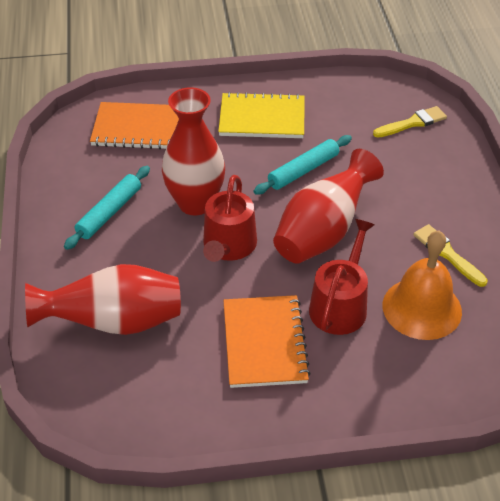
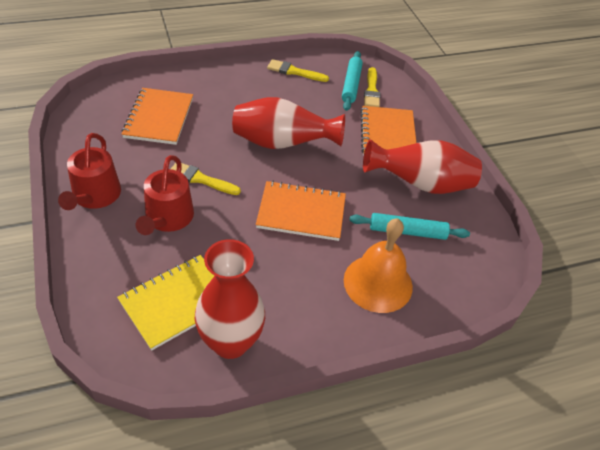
orange notebook: 2 -> 3
yellow brush: 2 -> 3

